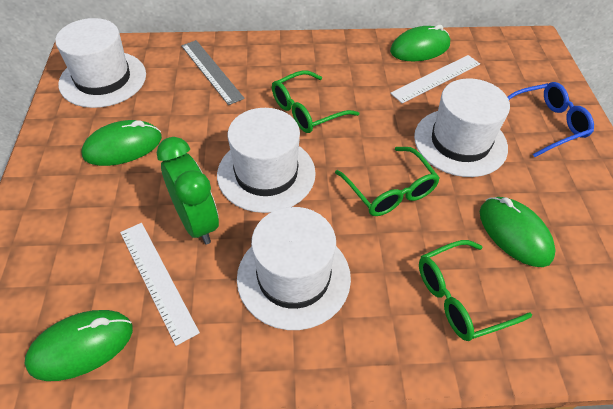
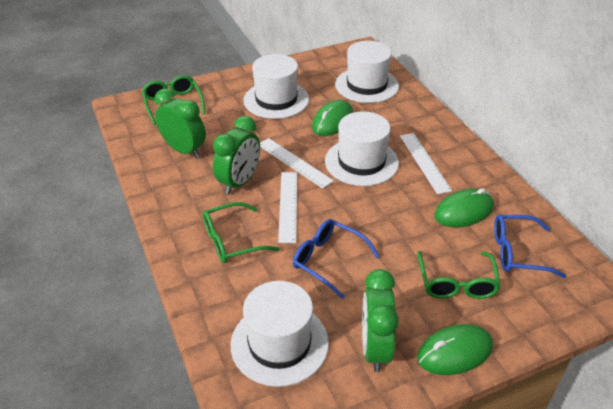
blue glasses: 1 -> 2
green clock: 1 -> 3
green mouse: 4 -> 3
grey ruler: 1 -> 0
white ruler: 2 -> 3

